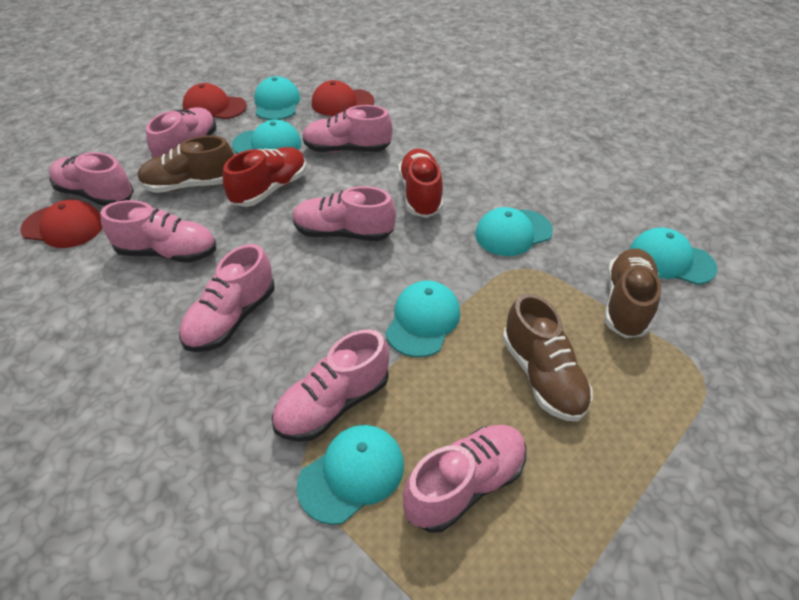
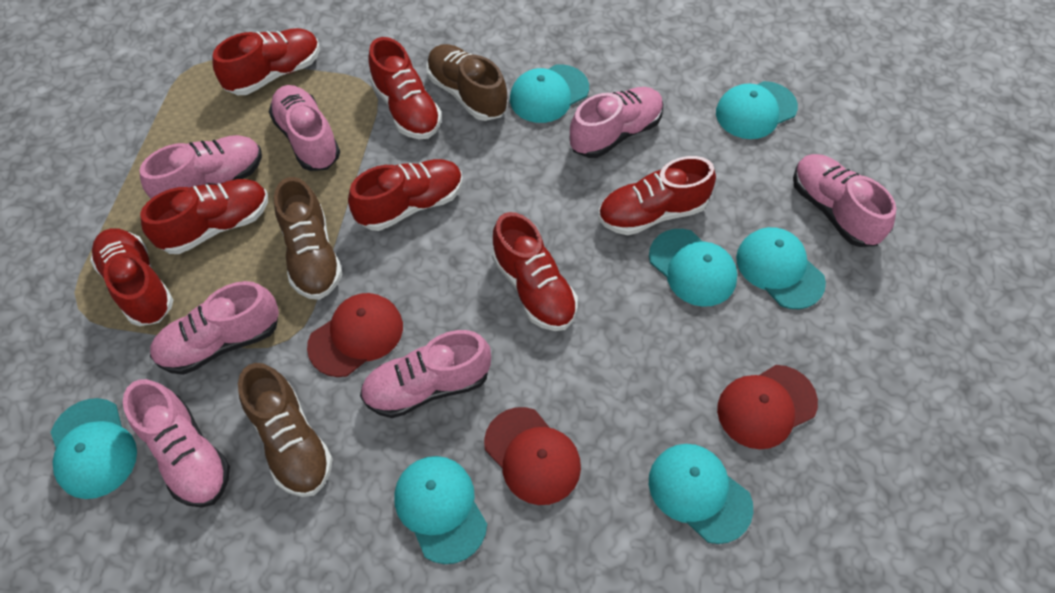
pink shoe: 8 -> 7
red shoe: 2 -> 7
turquoise cap: 6 -> 7

